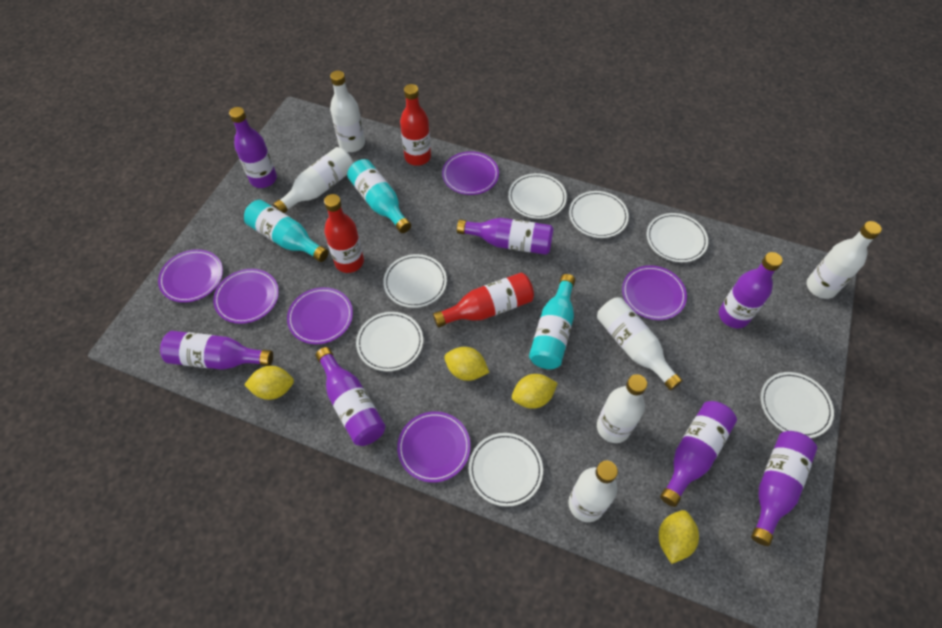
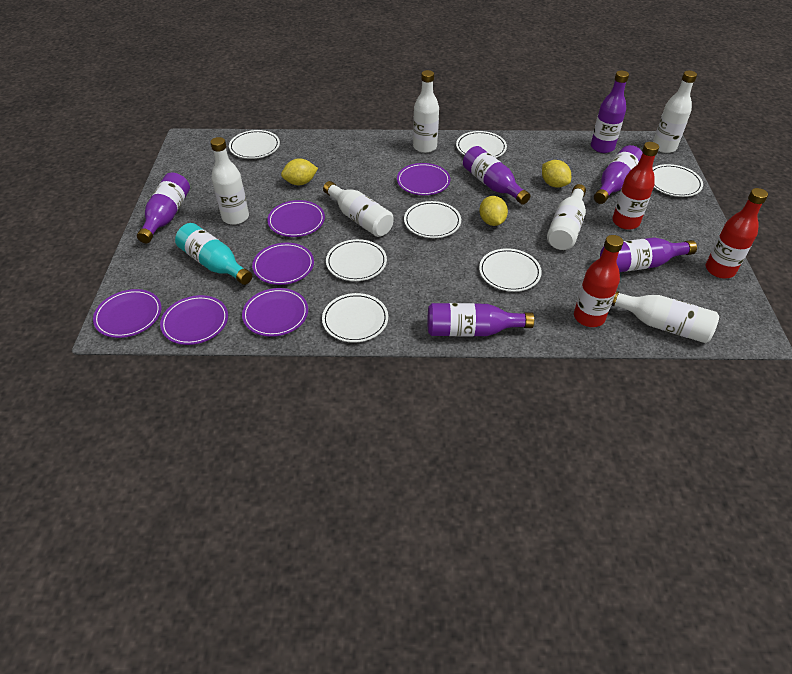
purple bottle: 7 -> 6
turquoise bottle: 3 -> 1
yellow lemon: 4 -> 3

